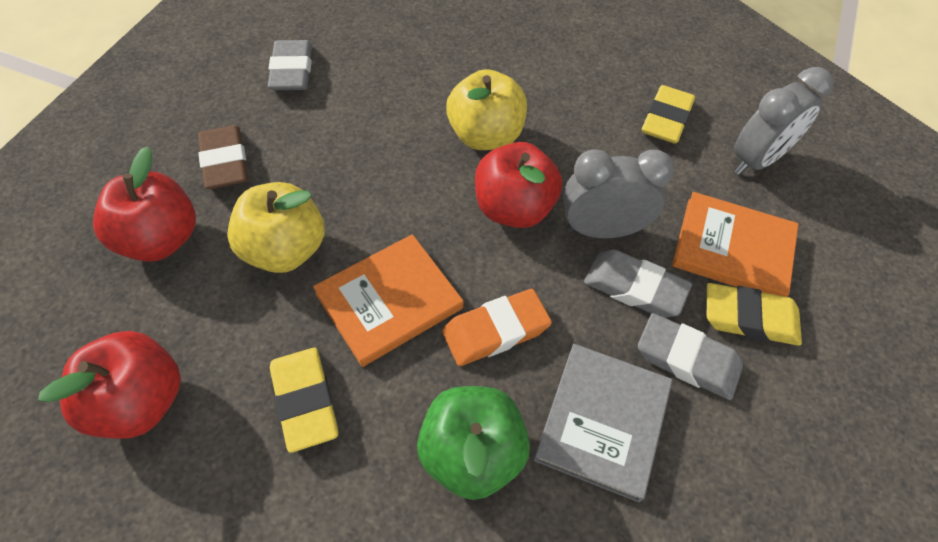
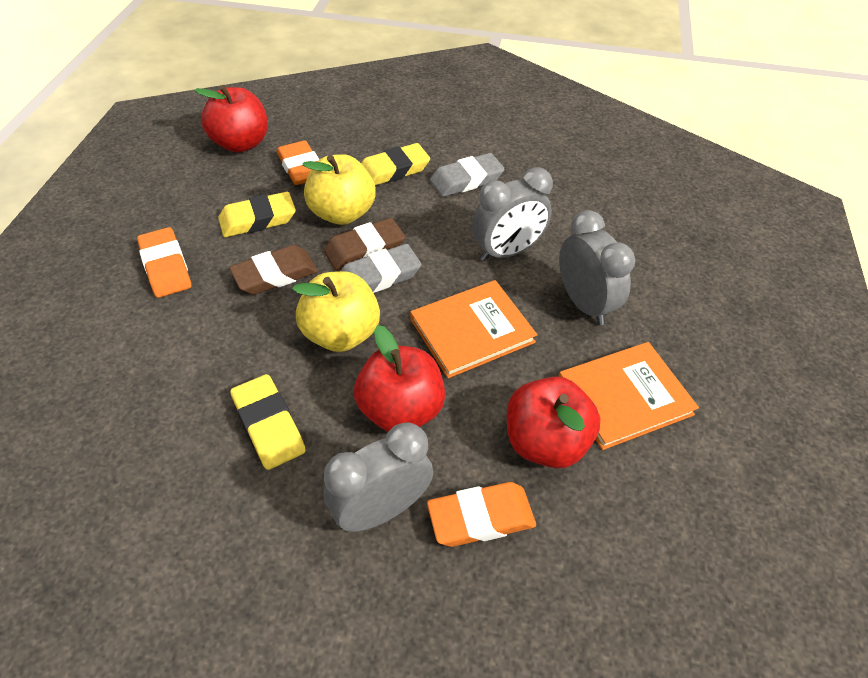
brown eraser: 1 -> 2
green apple: 1 -> 0
grey book: 1 -> 0
grey clock: 2 -> 3
grey eraser: 3 -> 2
orange eraser: 1 -> 3

